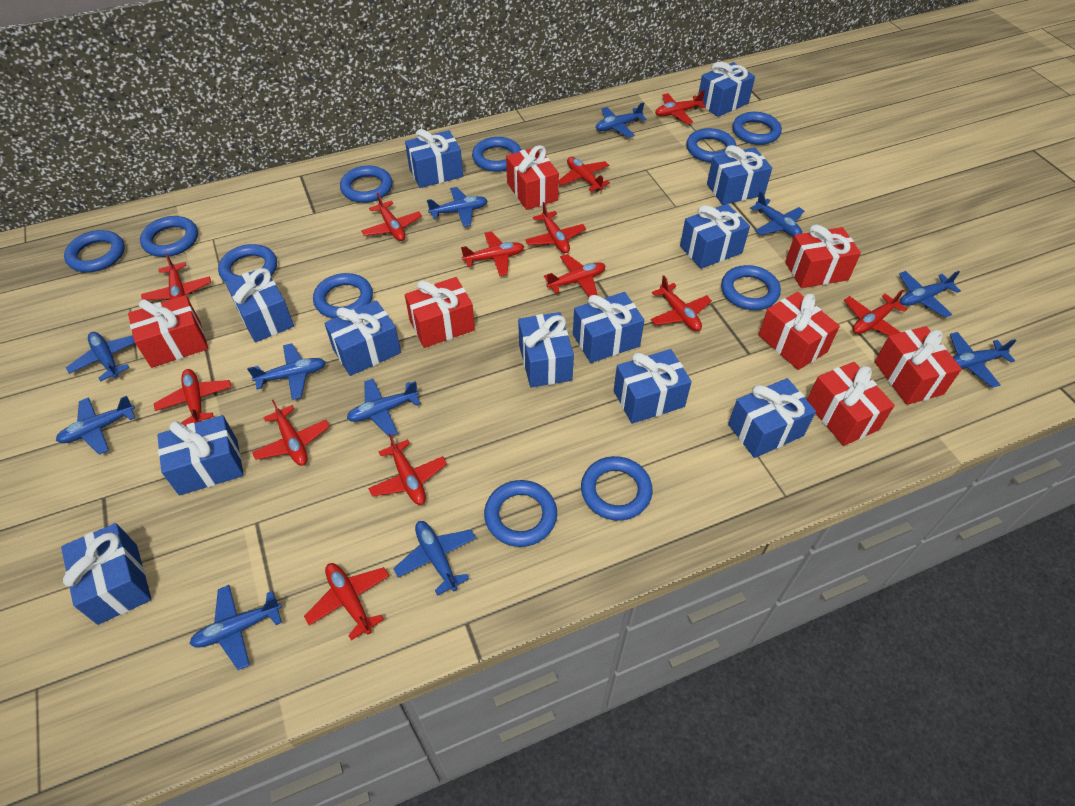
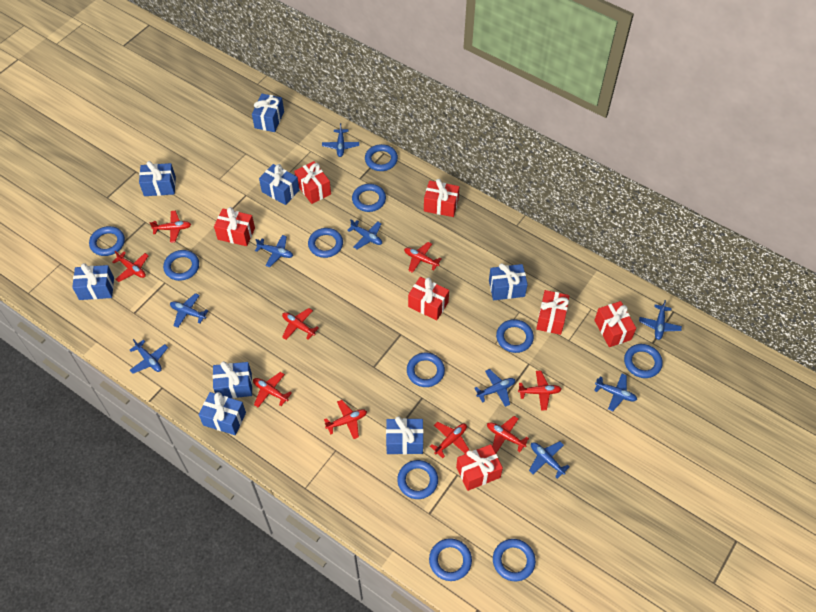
blue gift: 12 -> 8
blue plane: 11 -> 9
red plane: 13 -> 9

